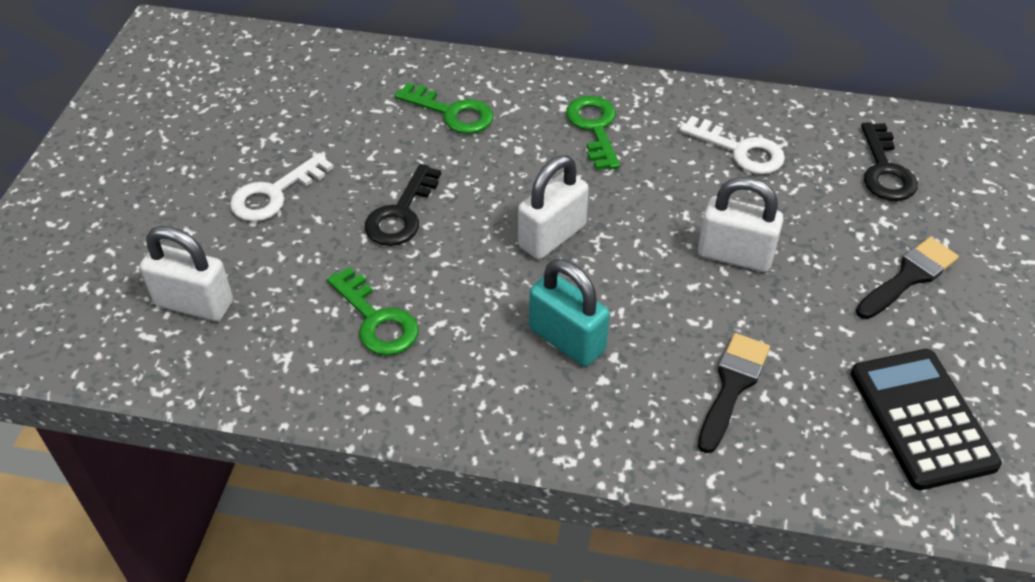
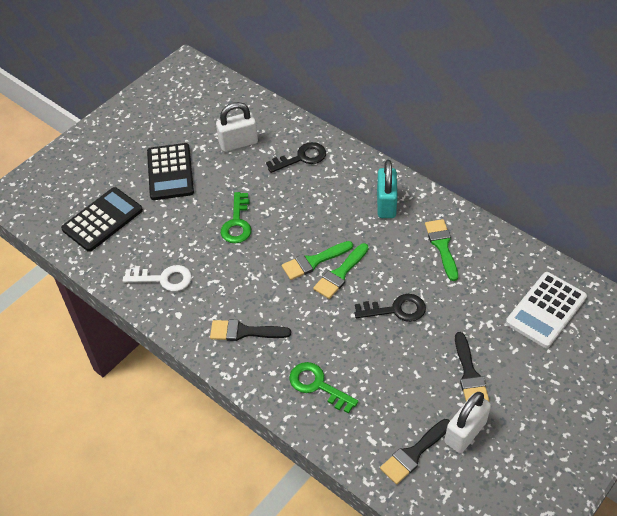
black brush: 2 -> 3
black calculator: 1 -> 2
green brush: 0 -> 3
green key: 3 -> 2
white calculator: 0 -> 1
white key: 2 -> 1
white padlock: 3 -> 2

